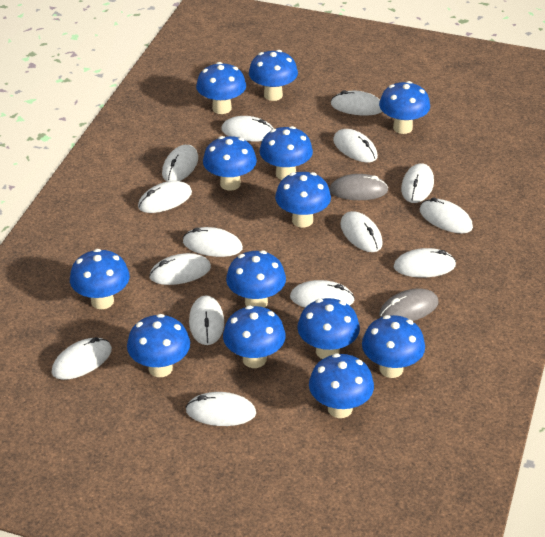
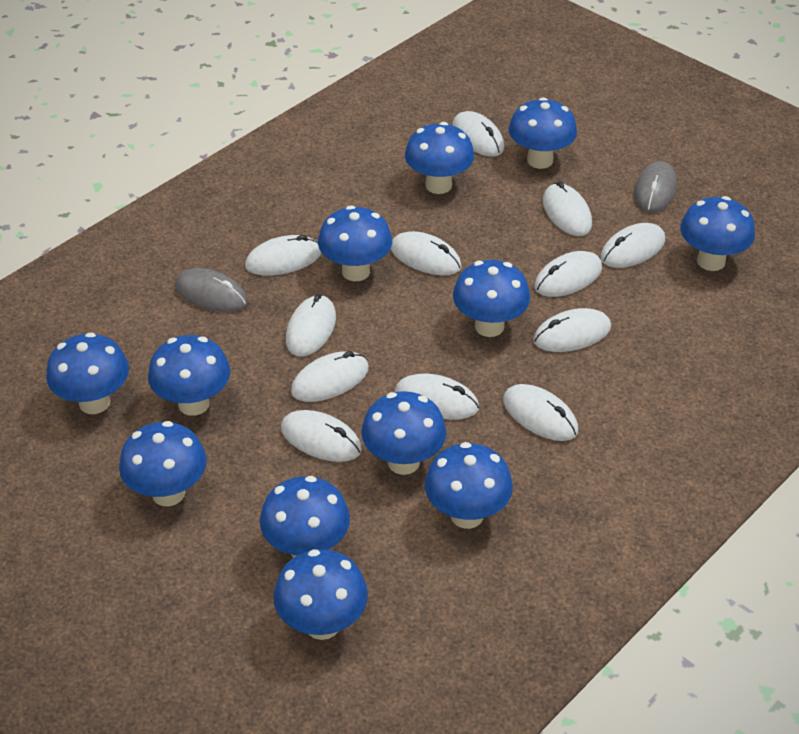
blue mushroom: 13 -> 12
white mouse: 15 -> 12

